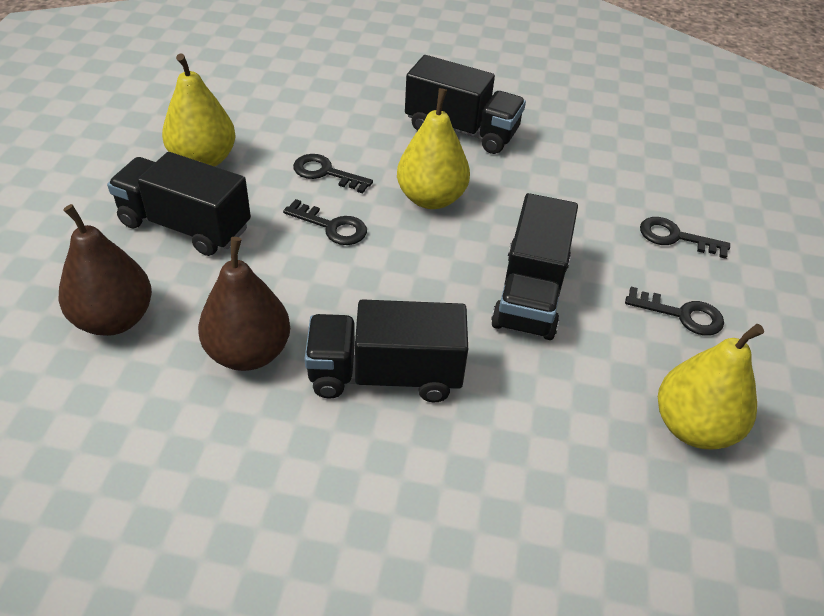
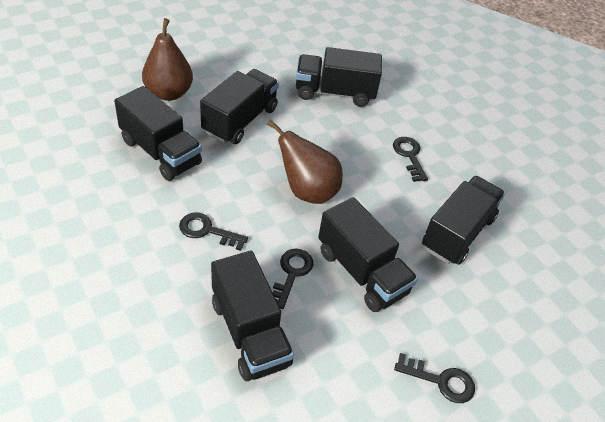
black truck: 4 -> 6
yellow pear: 3 -> 0

